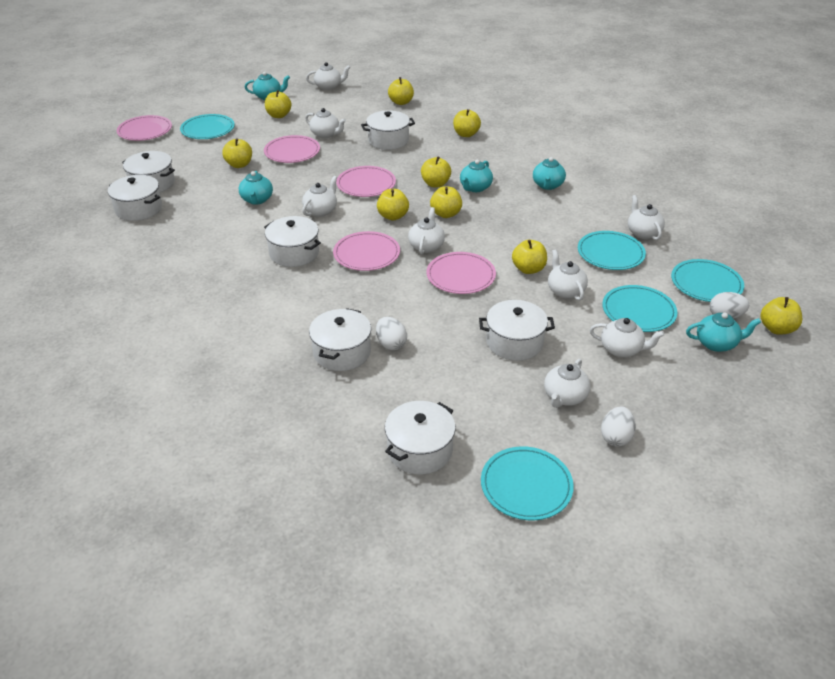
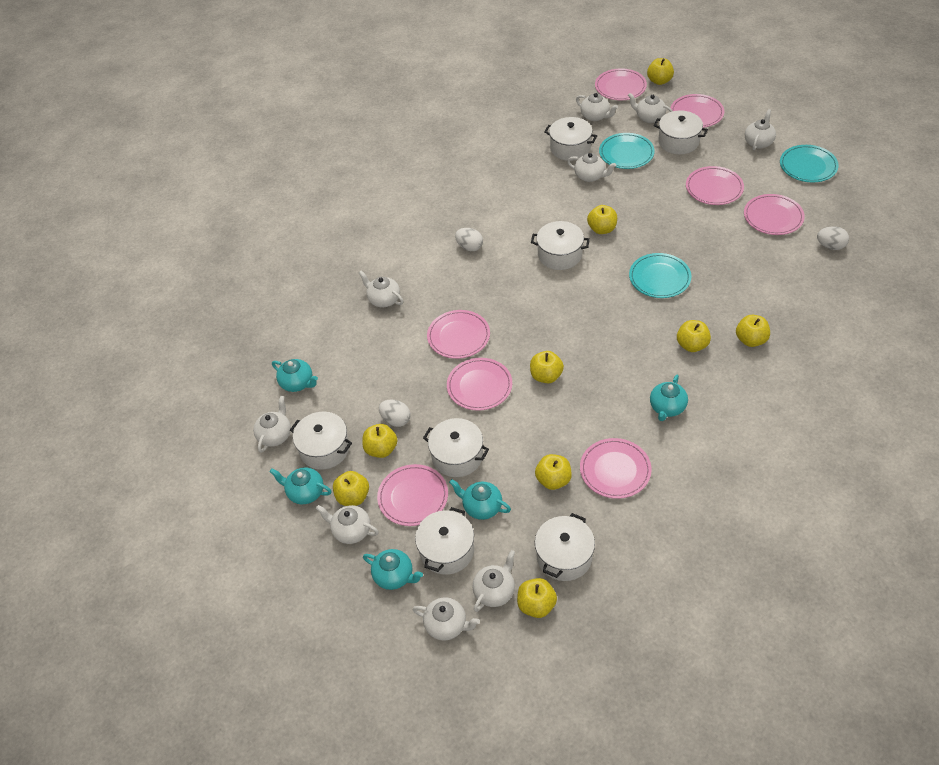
pink plate: 5 -> 8
turquoise plate: 5 -> 3
white teapot: 8 -> 9

